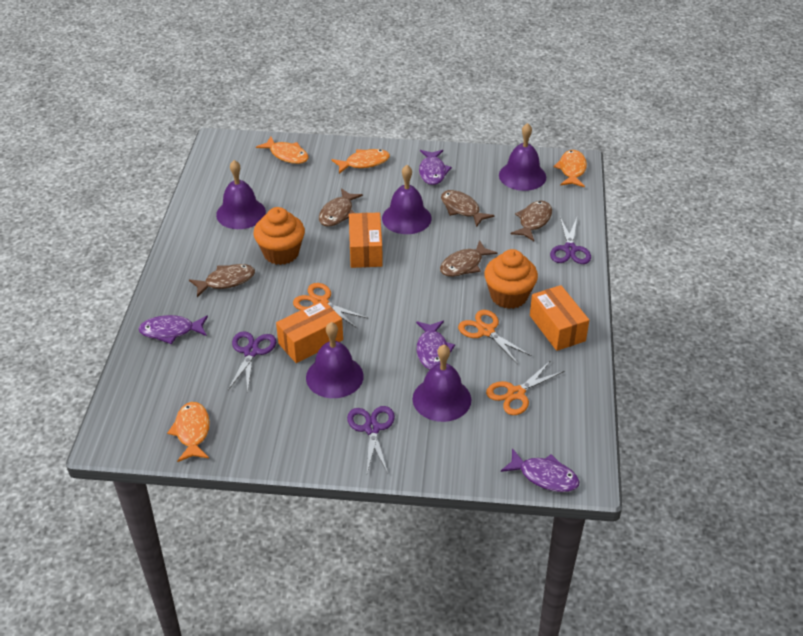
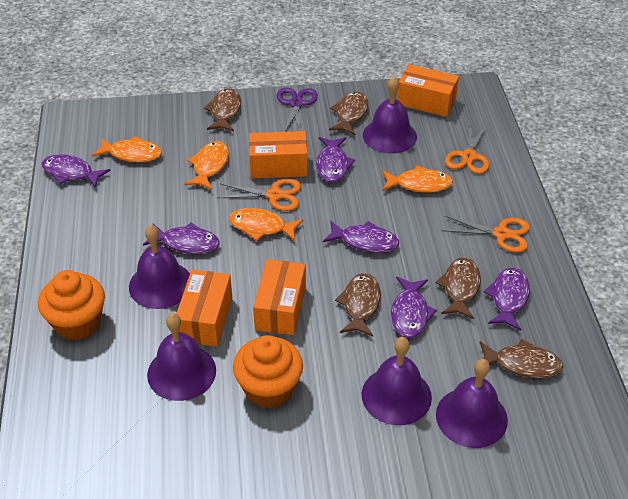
orange box: 3 -> 4
purple fish: 4 -> 6
purple scissors: 3 -> 1

